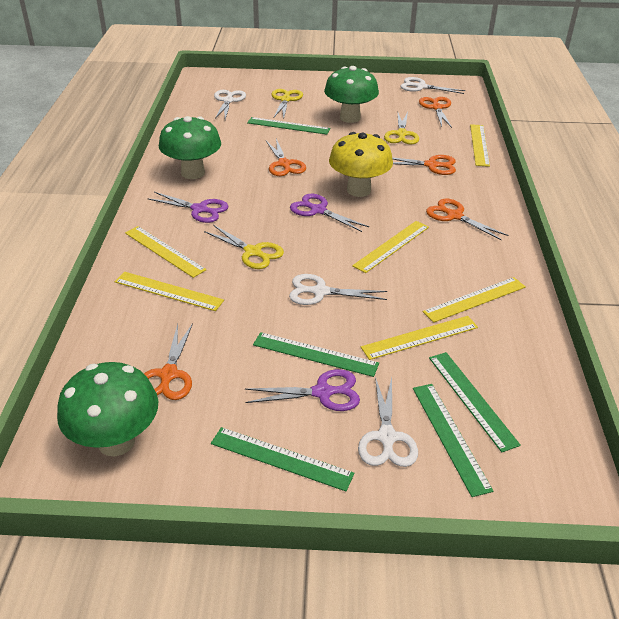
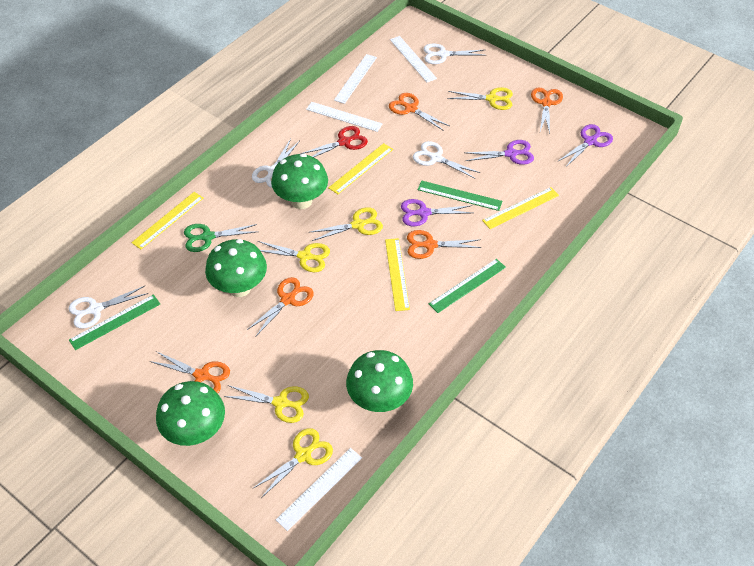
green mushroom: 3 -> 4
green ruler: 5 -> 3
green scissors: 0 -> 1
red scissors: 0 -> 1
white ruler: 0 -> 4
yellow mushroom: 1 -> 0
yellow ruler: 6 -> 4
yellow scissors: 3 -> 5

